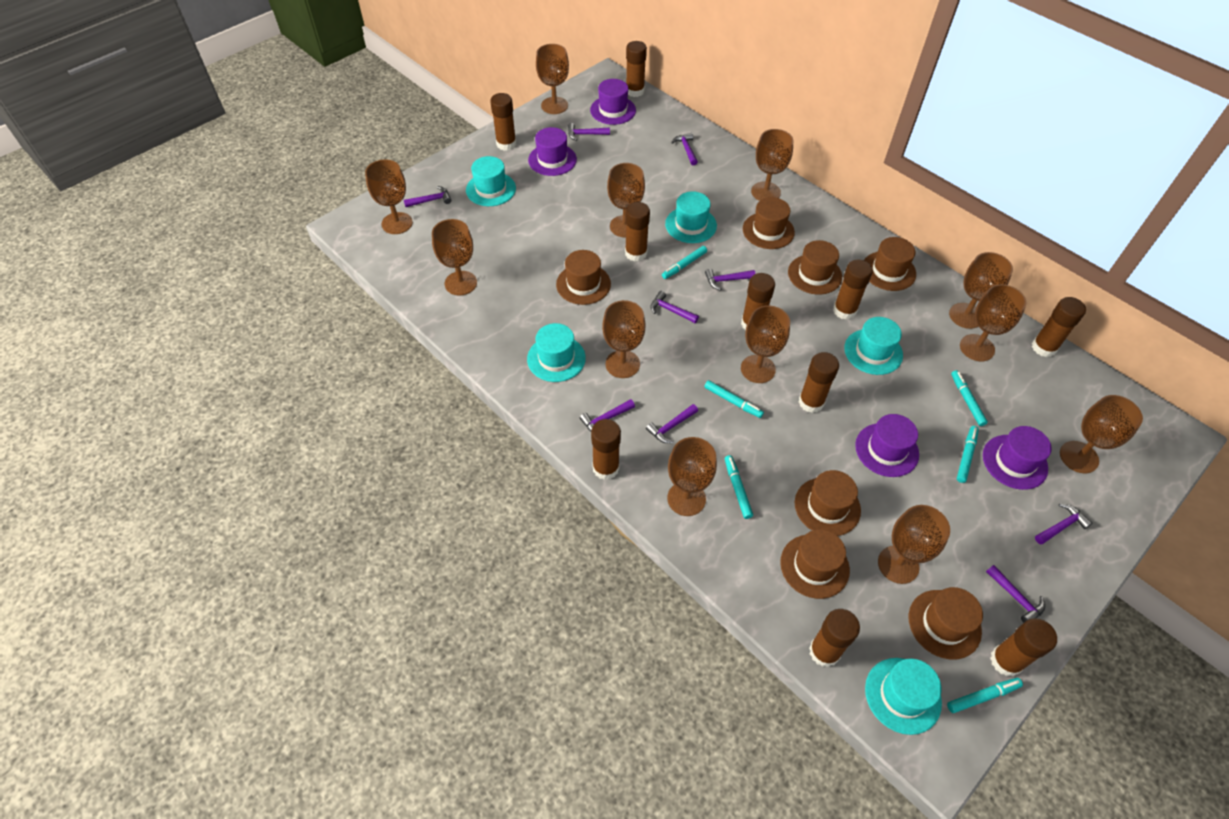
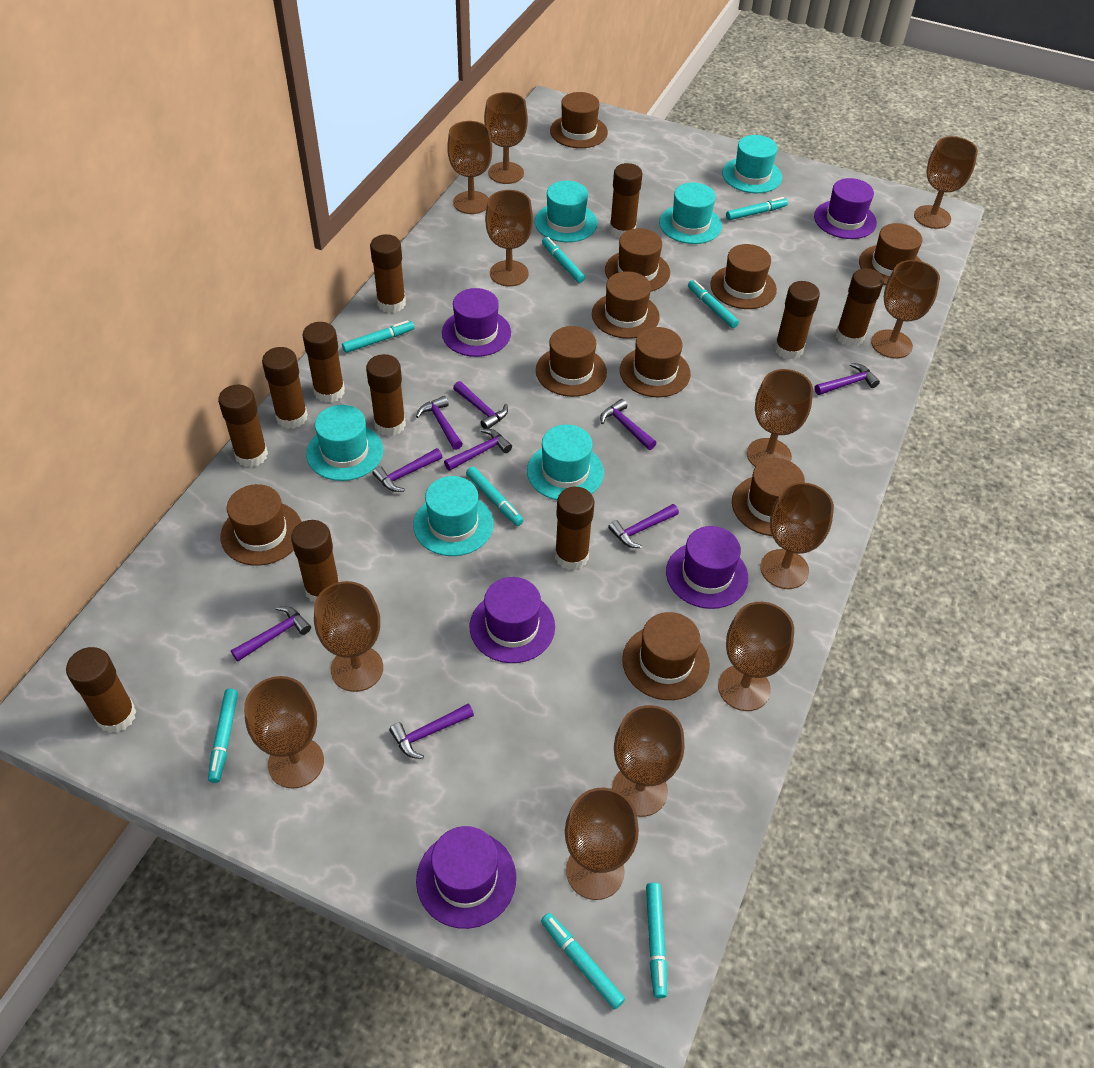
brown glue stick: 10 -> 11
brown hat: 7 -> 10
purple hat: 4 -> 5
turquoise hat: 5 -> 6
turquoise marker: 6 -> 8

